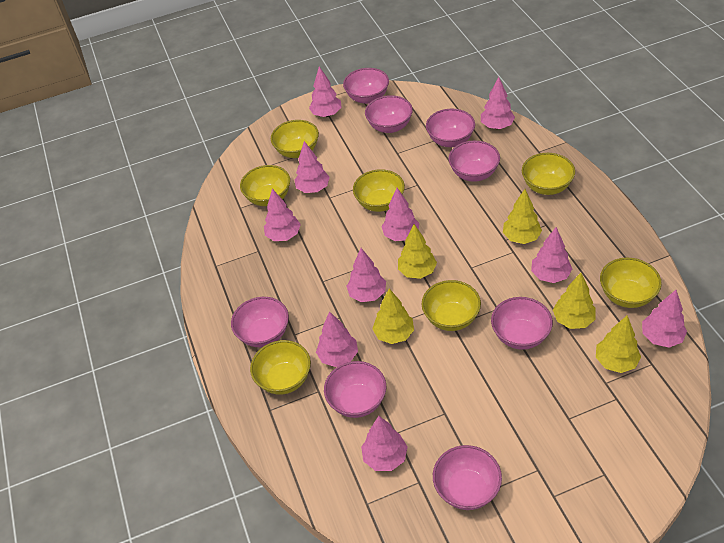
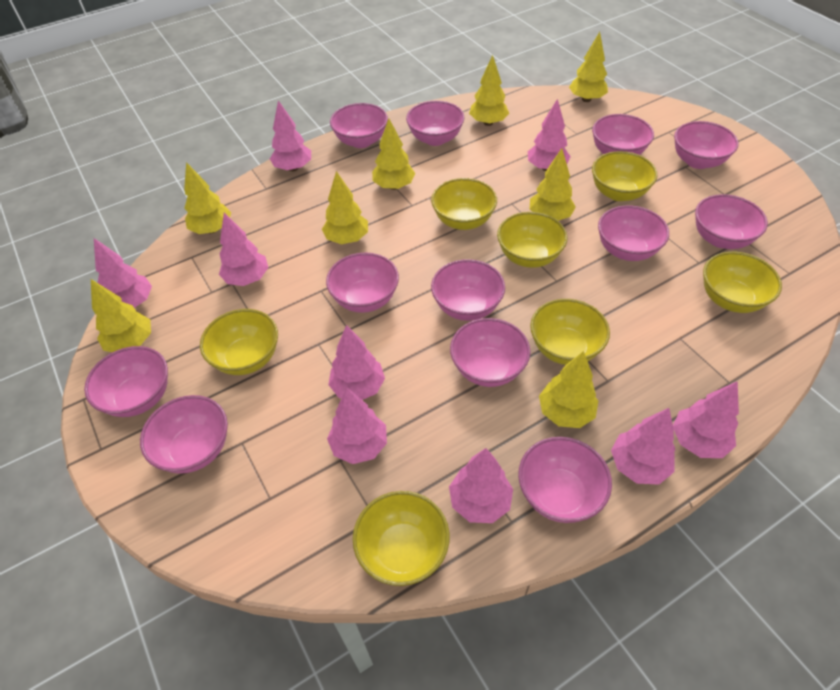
pink bowl: 8 -> 12
pink tree: 10 -> 9
yellow tree: 5 -> 8

